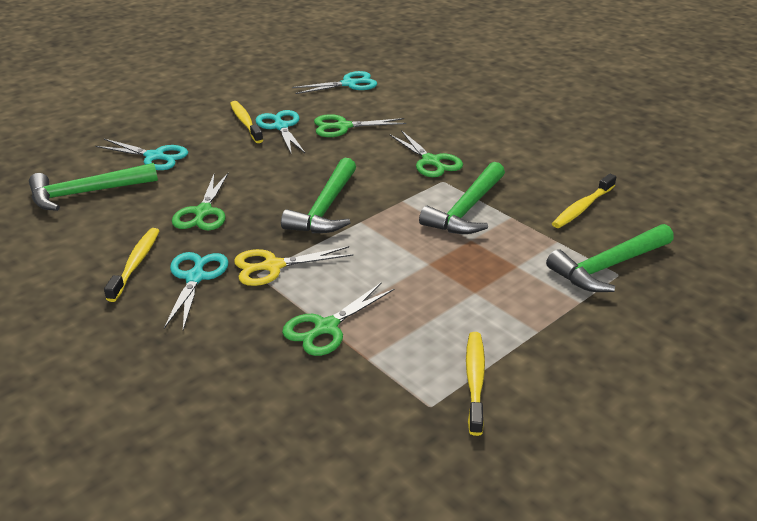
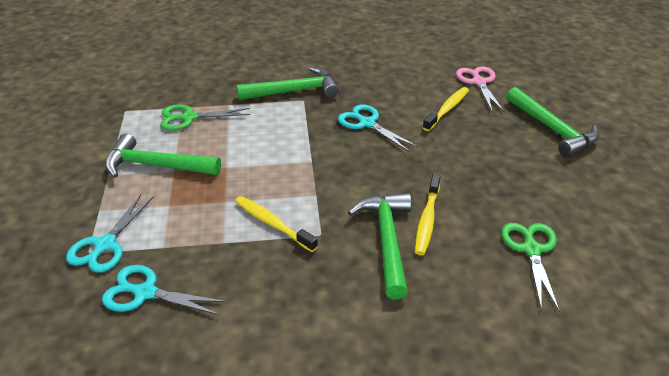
green scissors: 4 -> 2
pink scissors: 0 -> 1
turquoise scissors: 4 -> 3
yellow scissors: 1 -> 0
yellow toothbrush: 4 -> 3

